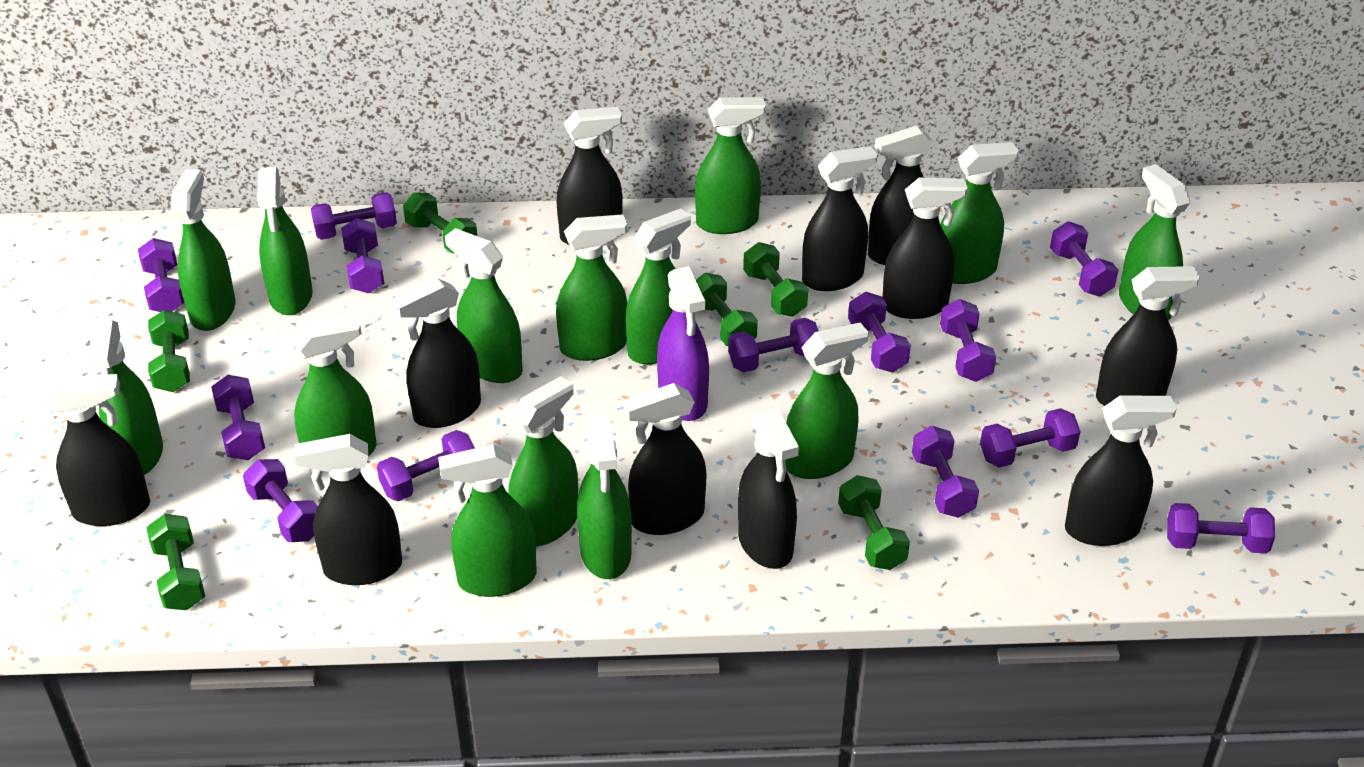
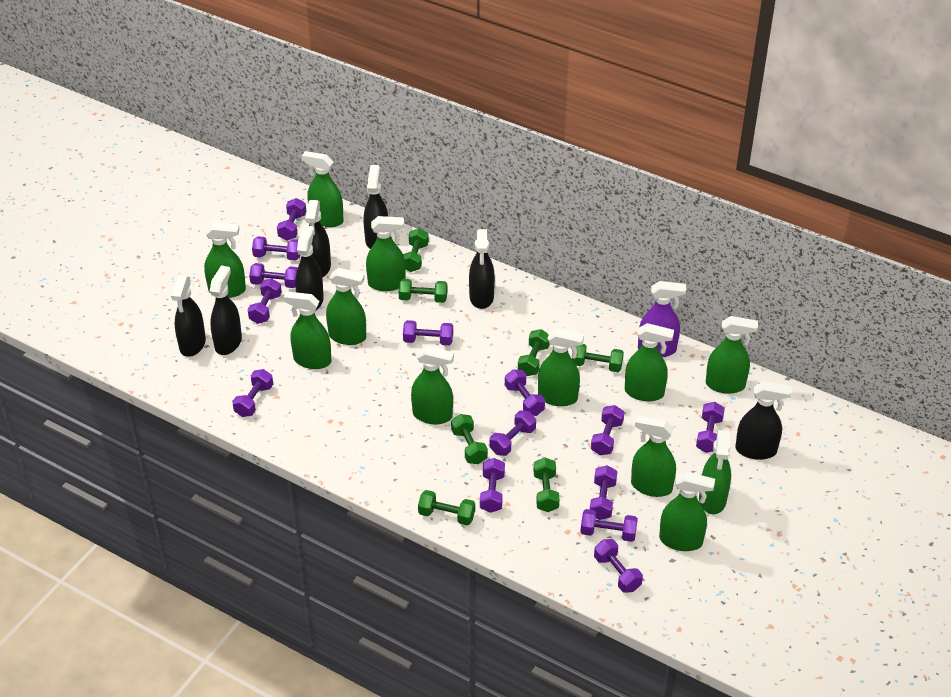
black spray bottle: 11 -> 7
green dumbbell: 6 -> 7
green spray bottle: 14 -> 12
purple dumbbell: 13 -> 14

